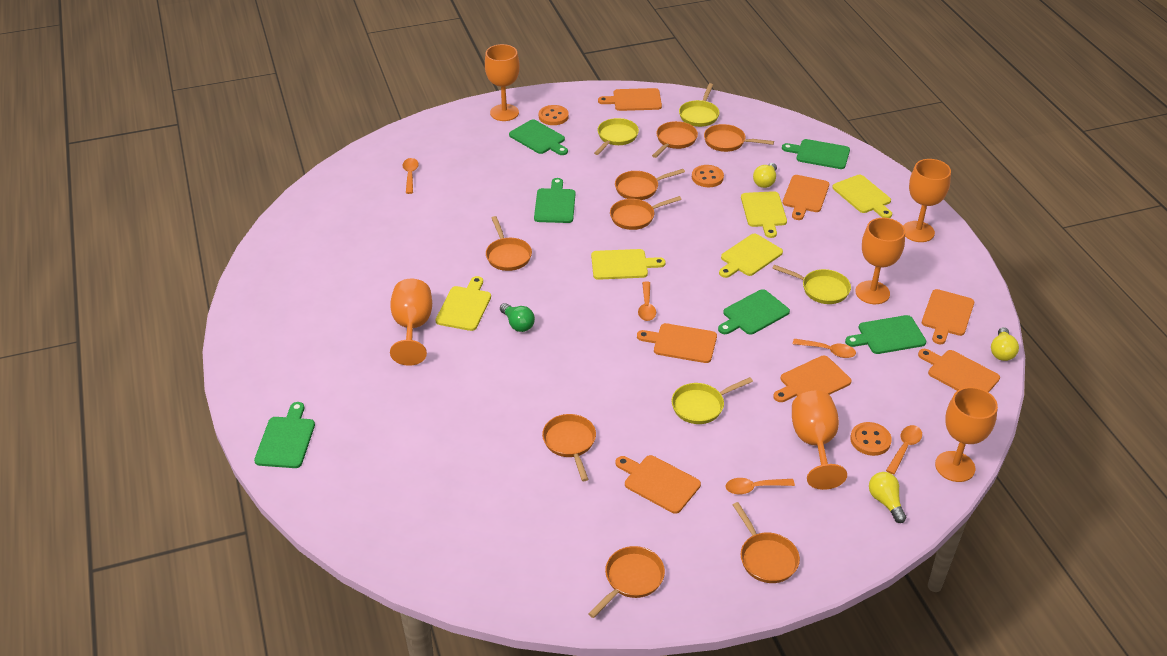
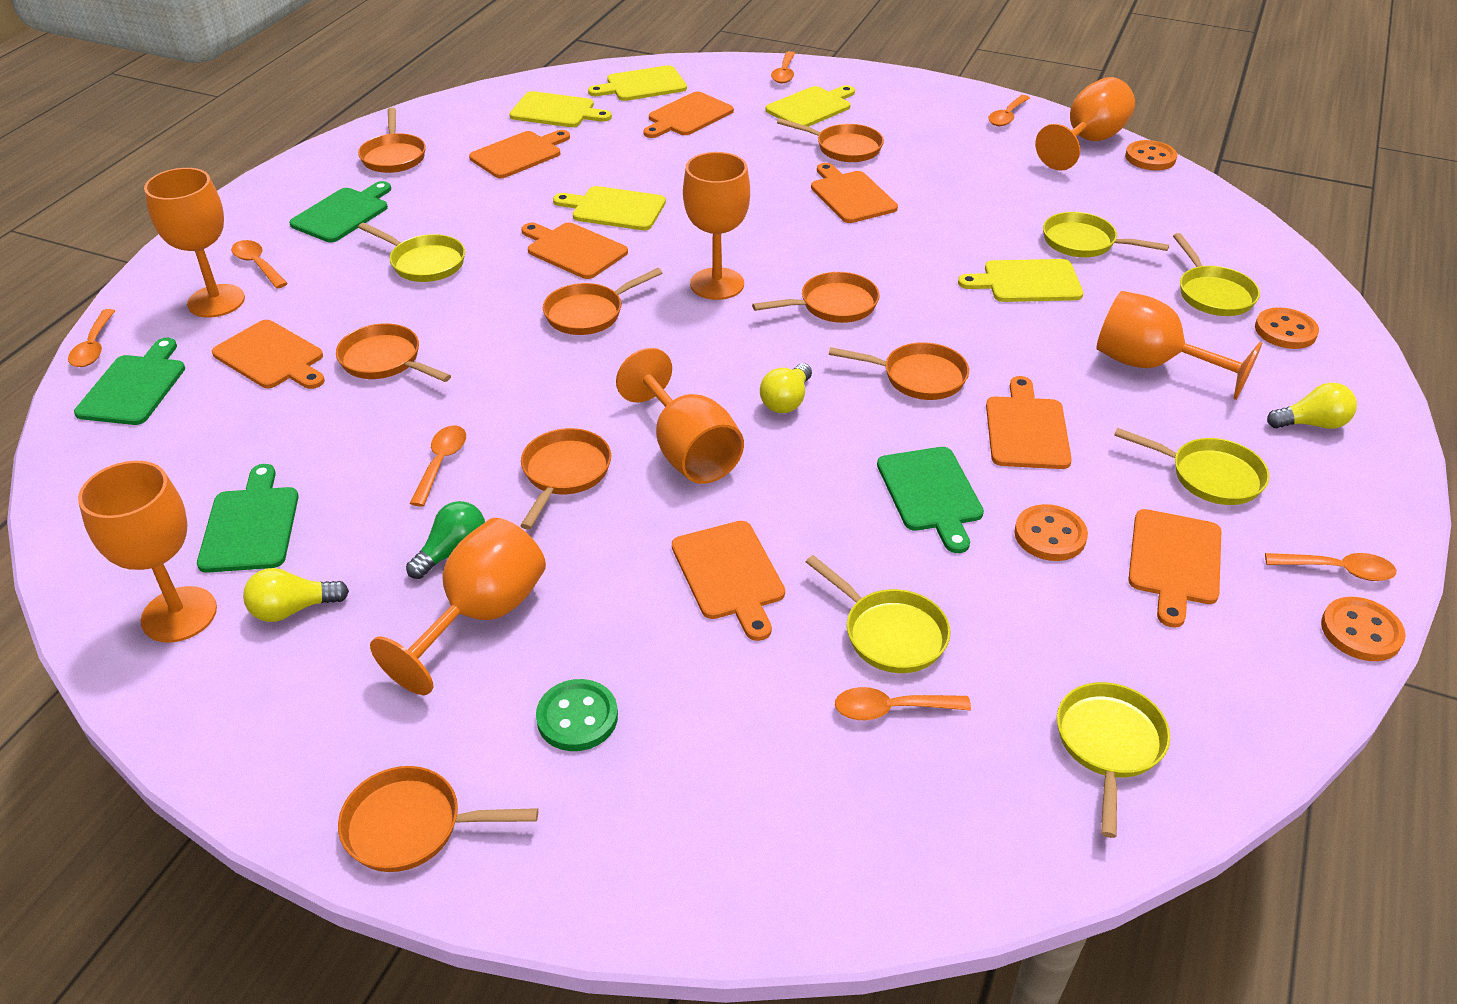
green button: 0 -> 1
green cutting board: 6 -> 4
orange button: 3 -> 4
orange cutting board: 7 -> 8
orange goblet: 6 -> 7
orange spoon: 5 -> 7
yellow pan: 4 -> 6

